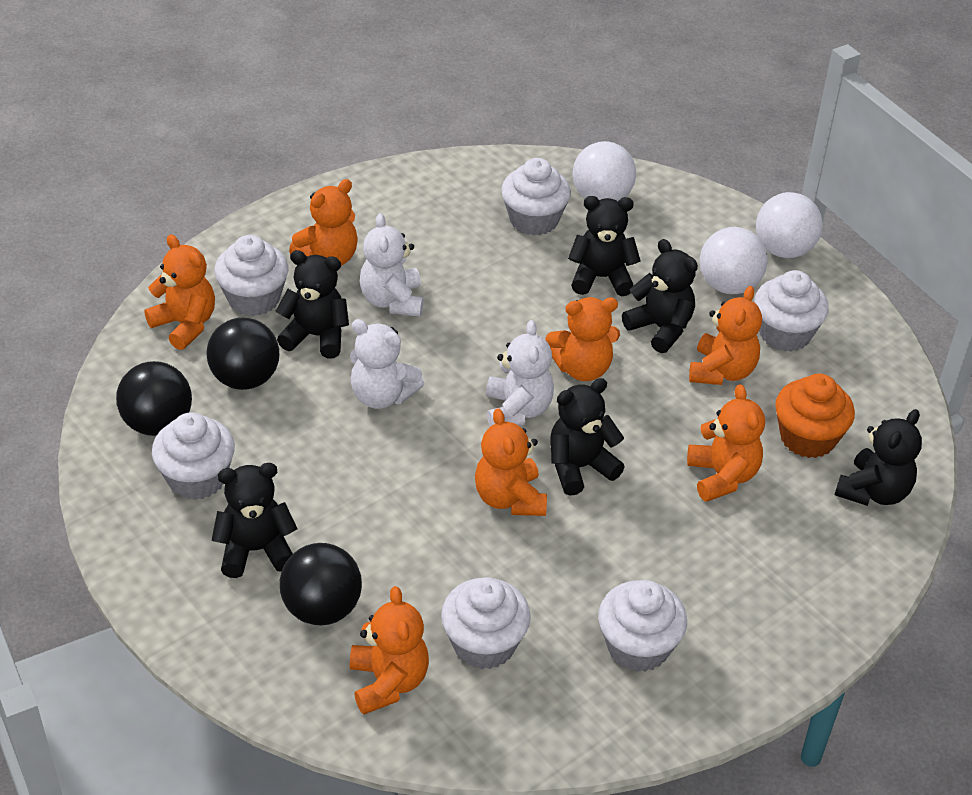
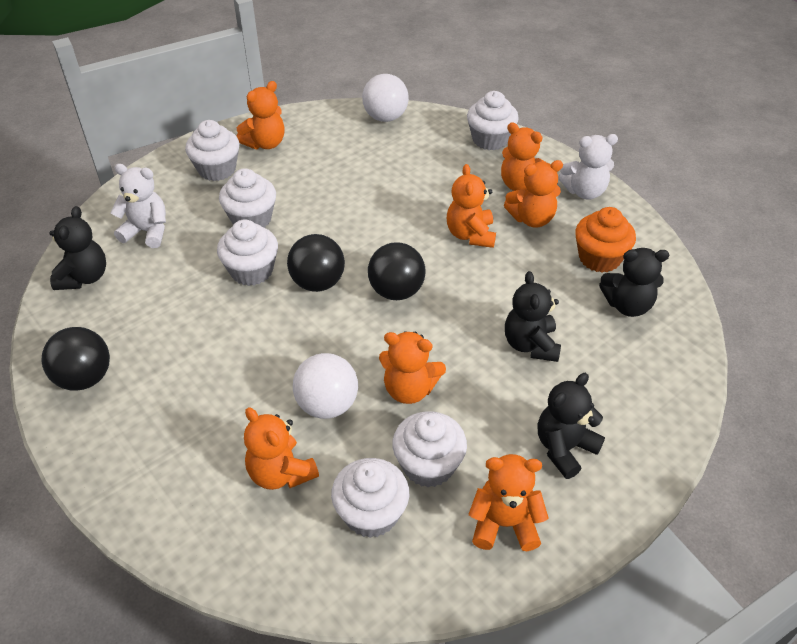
black teddy bear: 6 -> 4
white ball: 3 -> 2
white teddy bear: 3 -> 2

